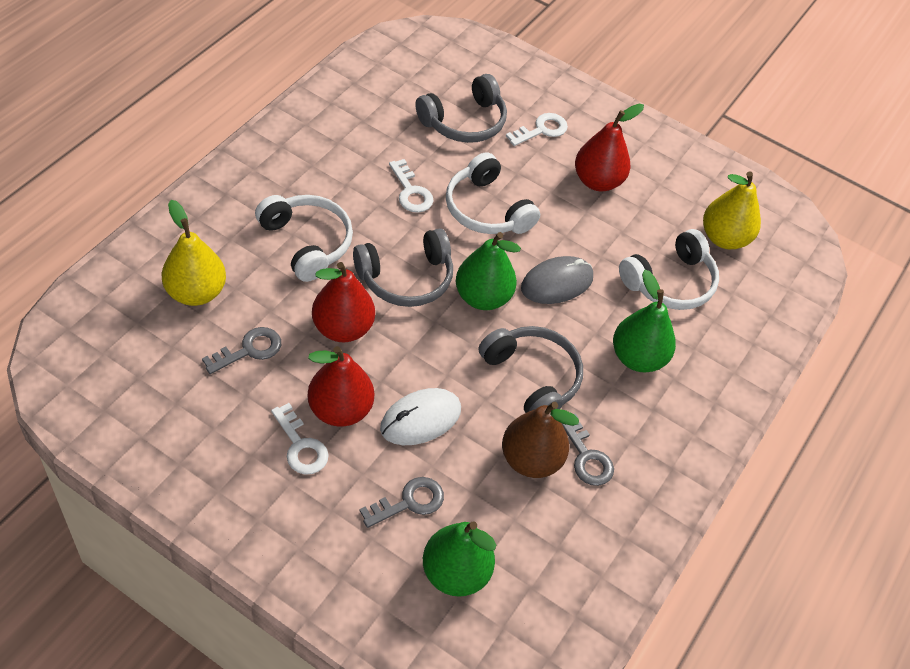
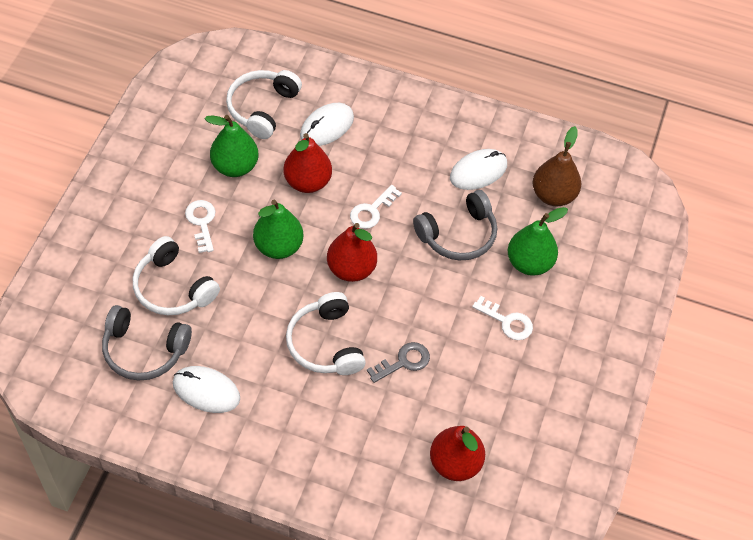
grey headphones: 3 -> 2
grey key: 3 -> 1
grey mouse: 1 -> 0
white mouse: 1 -> 3
yellow pear: 2 -> 0

